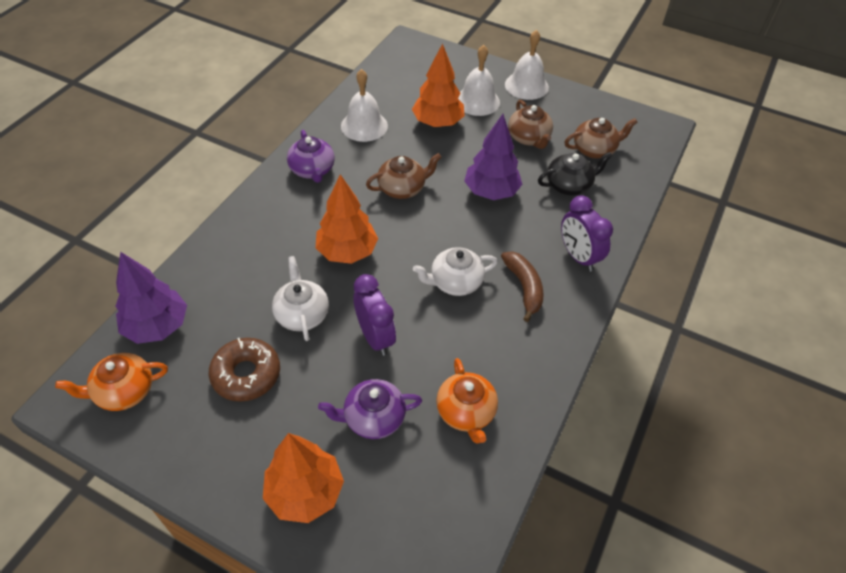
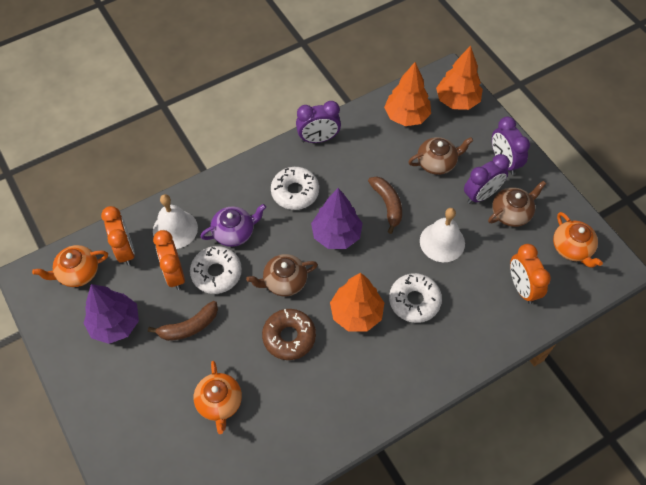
black teapot: 1 -> 0
brown banana: 1 -> 2
orange clock: 0 -> 3
orange teapot: 2 -> 3
purple clock: 2 -> 3
purple teapot: 2 -> 1
white bell: 3 -> 2
white donut: 0 -> 3
white teapot: 2 -> 0

